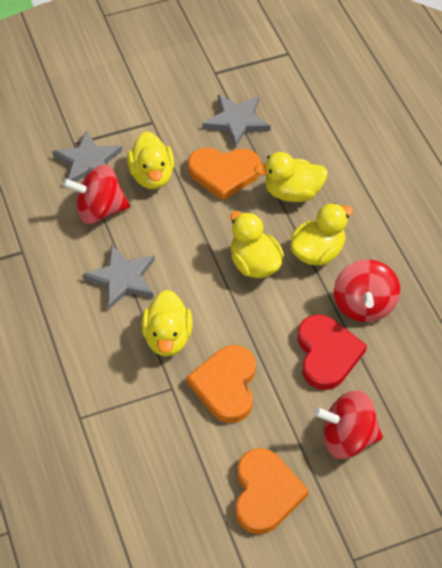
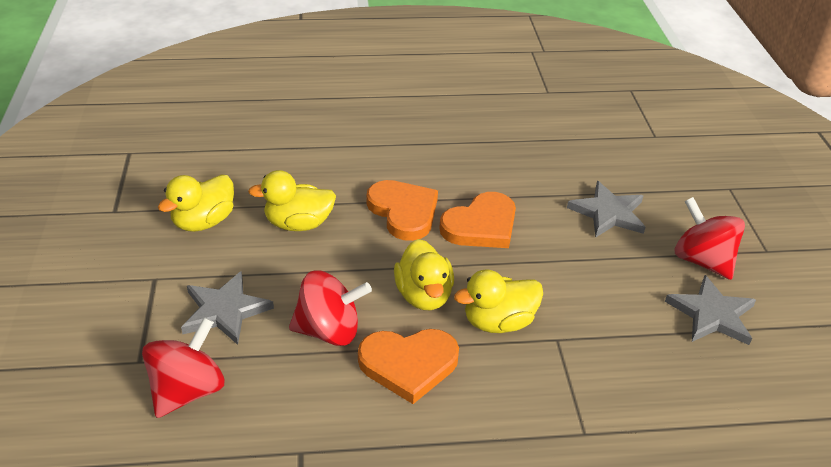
red heart: 1 -> 0
yellow duck: 5 -> 4

